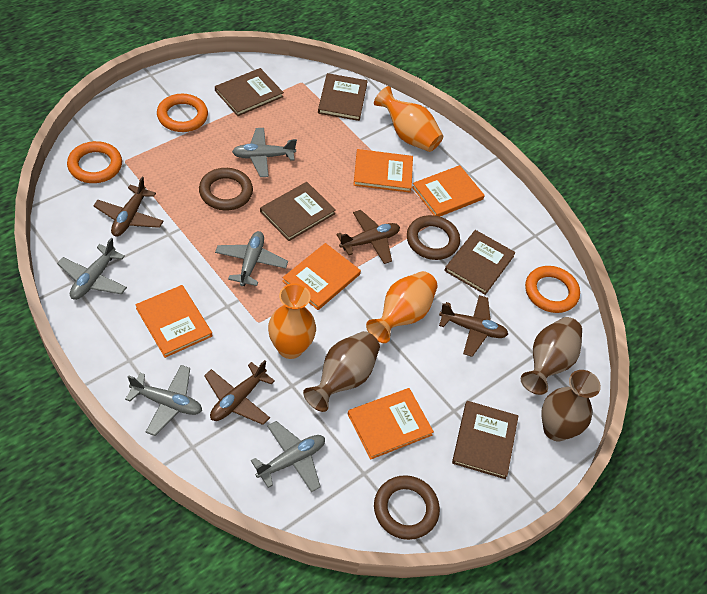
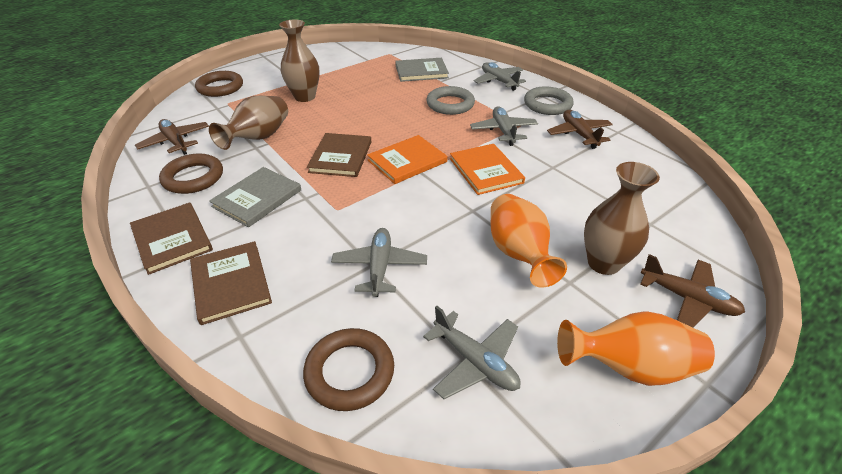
brown book: 5 -> 3
brown plane: 4 -> 3
grey book: 0 -> 2
grey plane: 5 -> 4
grey ring: 0 -> 2
orange book: 5 -> 2
orange ring: 3 -> 0
orange vase: 3 -> 2

